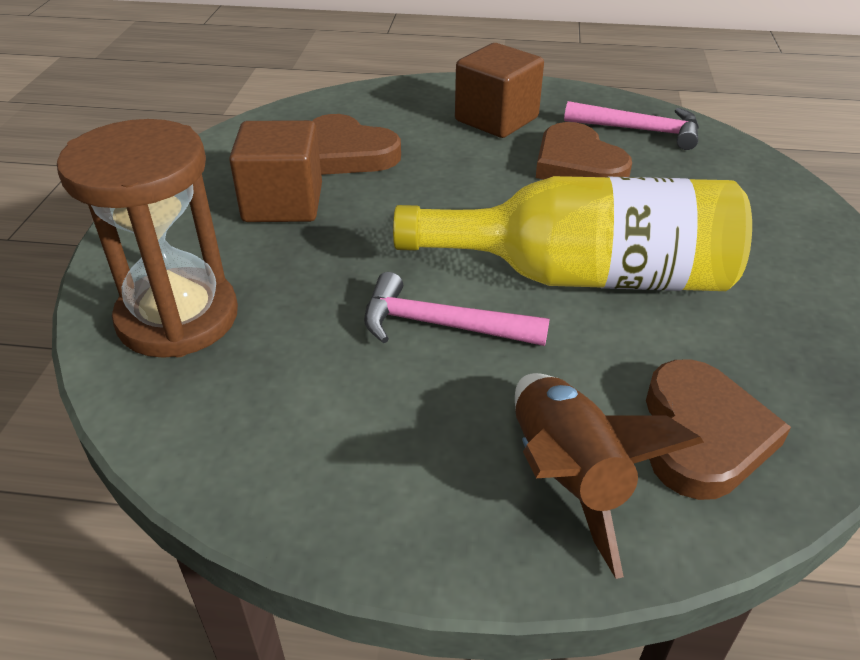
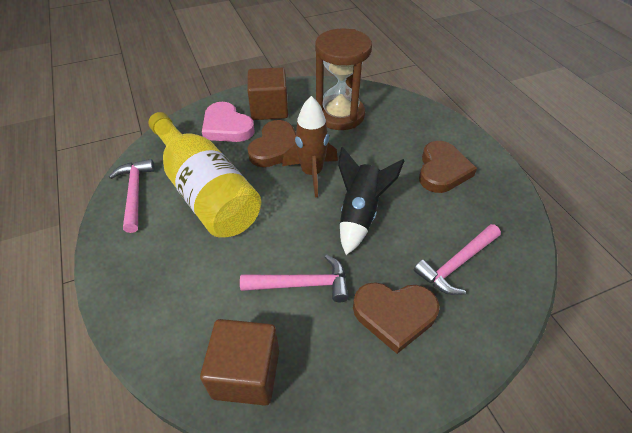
black rocket: 0 -> 1
pink hammer: 2 -> 3
pink heart: 0 -> 1

